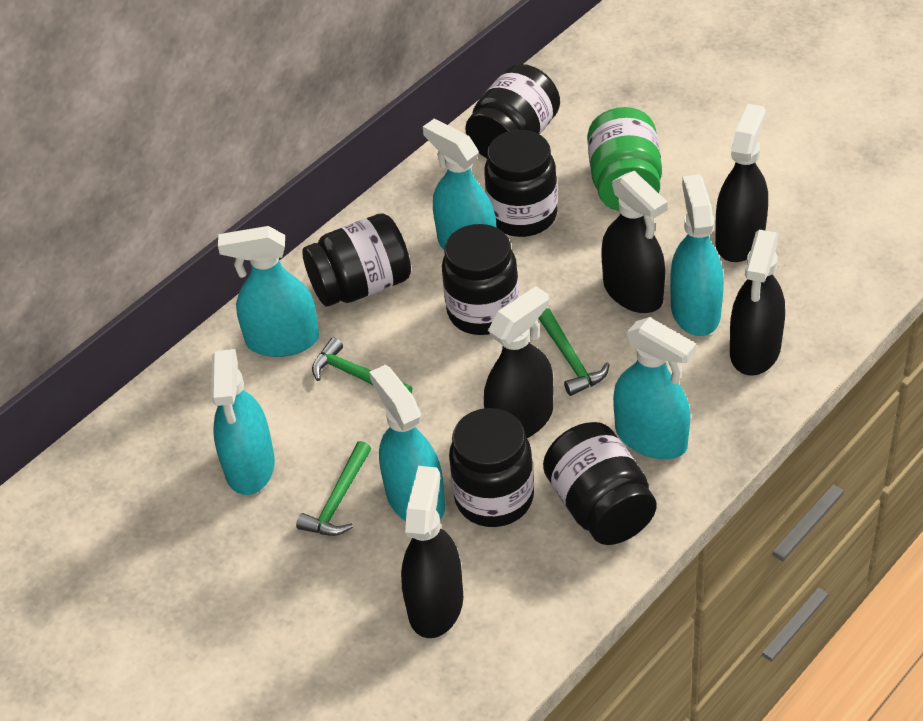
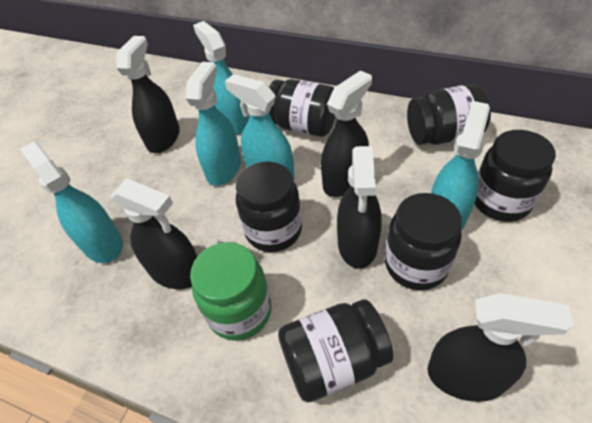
green hammer: 3 -> 0
turquoise spray bottle: 6 -> 5

